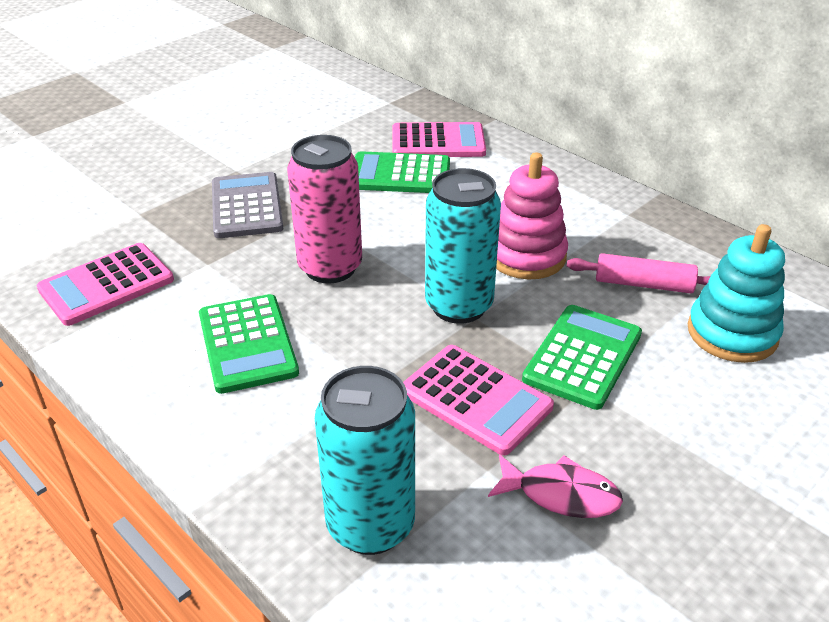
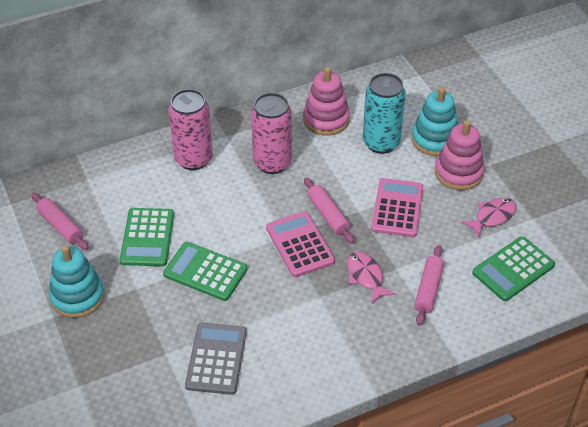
pink calculator: 3 -> 2
pink can: 1 -> 2
pink fish: 1 -> 2
pink rolling pin: 1 -> 3
pink stacking toy: 1 -> 2
turquoise can: 2 -> 1
turquoise stacking toy: 1 -> 2

